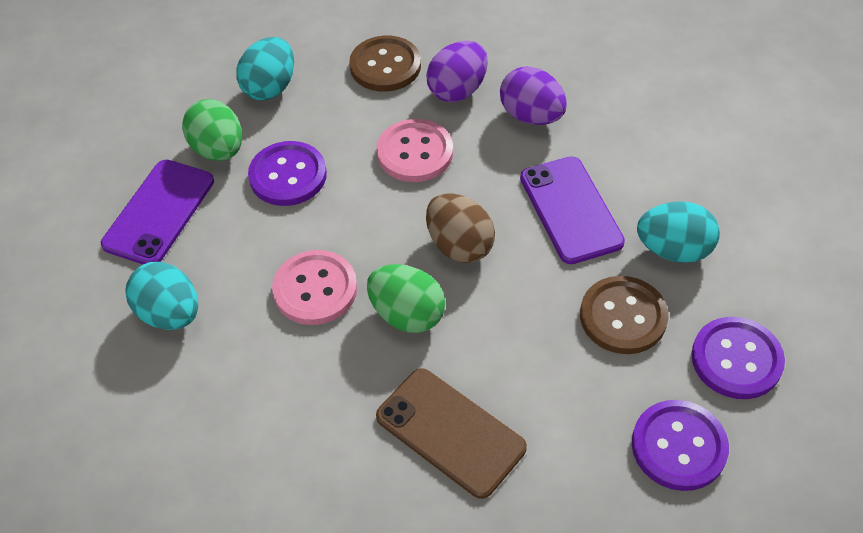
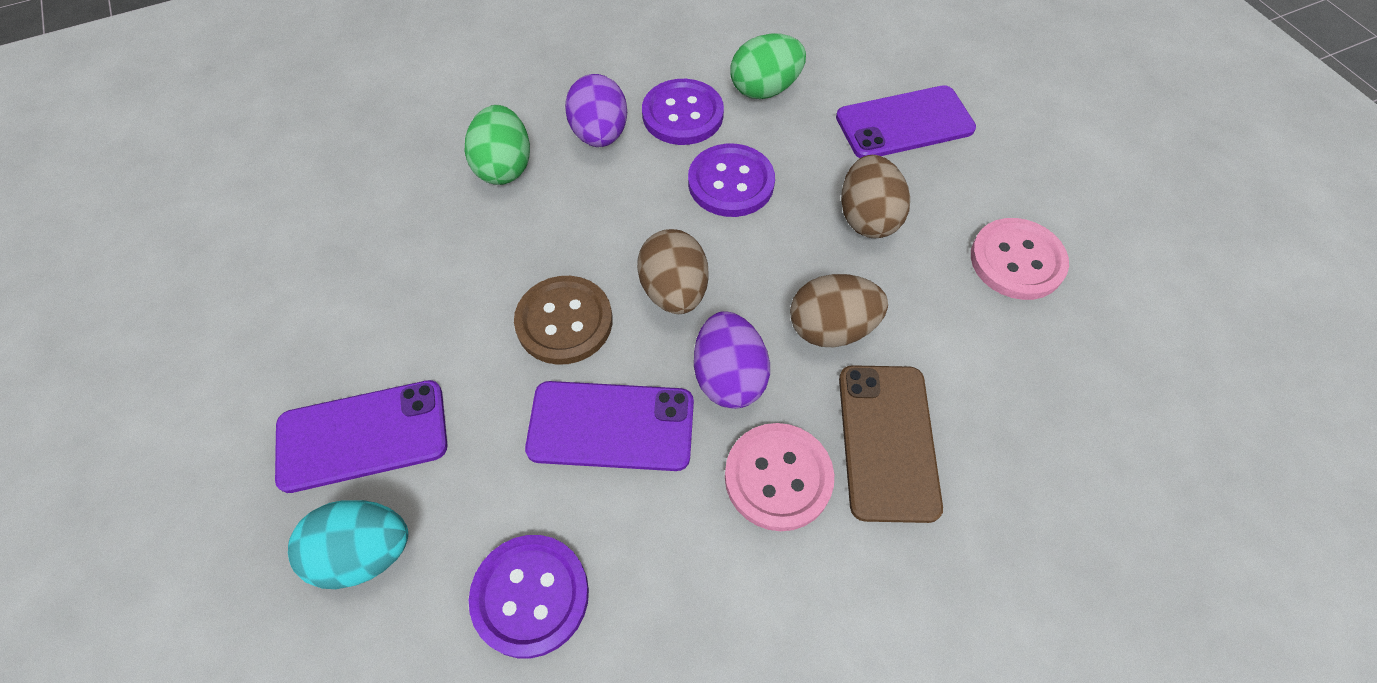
brown button: 2 -> 1
brown egg: 1 -> 3
purple phone: 2 -> 3
turquoise egg: 3 -> 1

